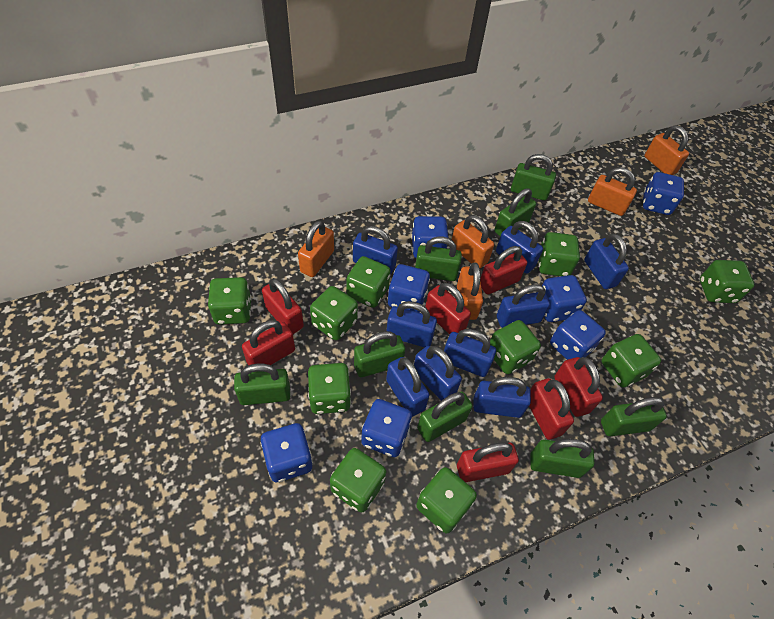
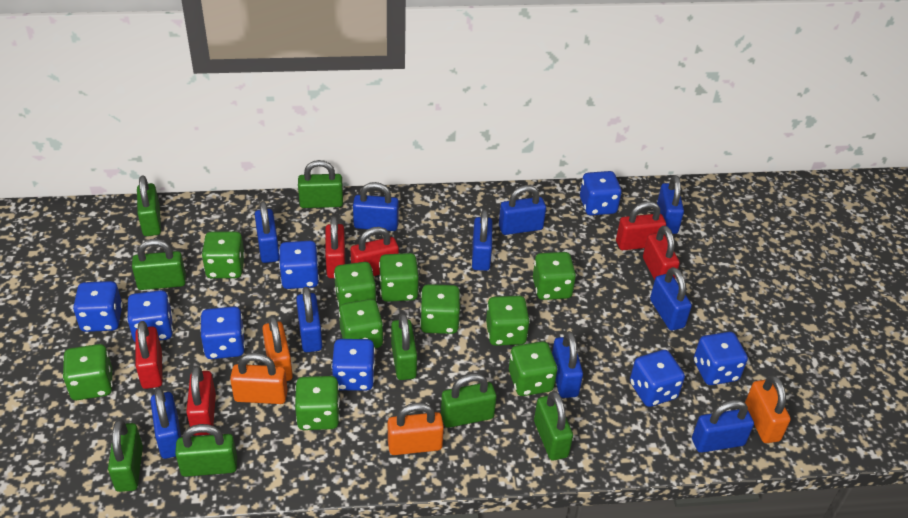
blue dice: 7 -> 8
blue padlock: 9 -> 10
orange padlock: 5 -> 4
red padlock: 7 -> 6

